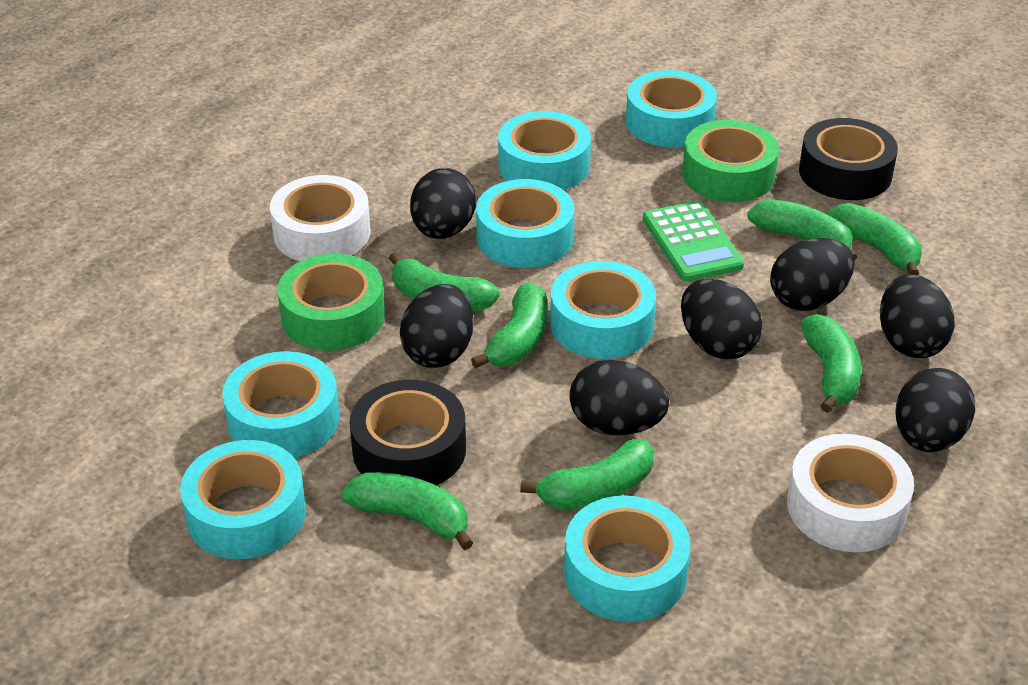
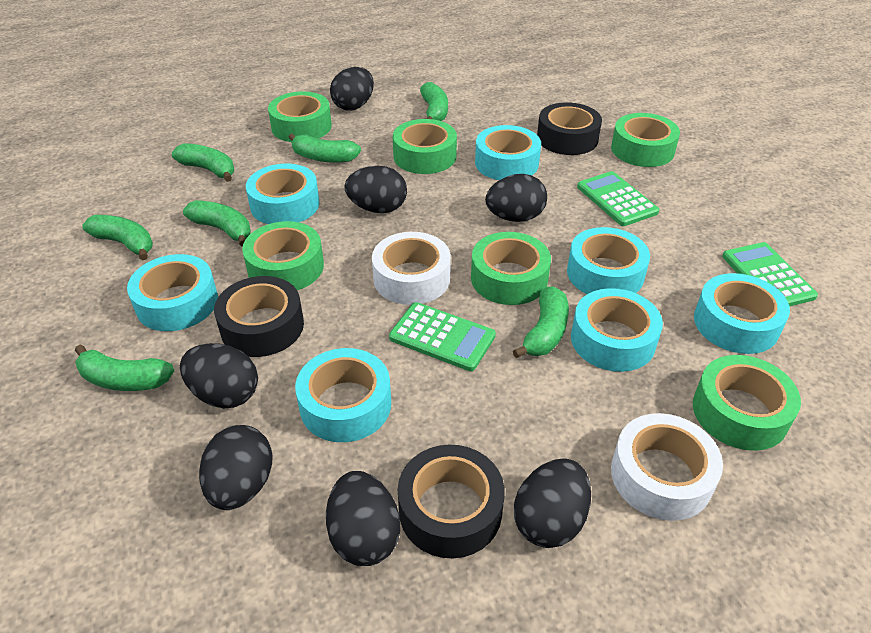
black tape: 2 -> 3
green calculator: 1 -> 3
green tape: 2 -> 6

